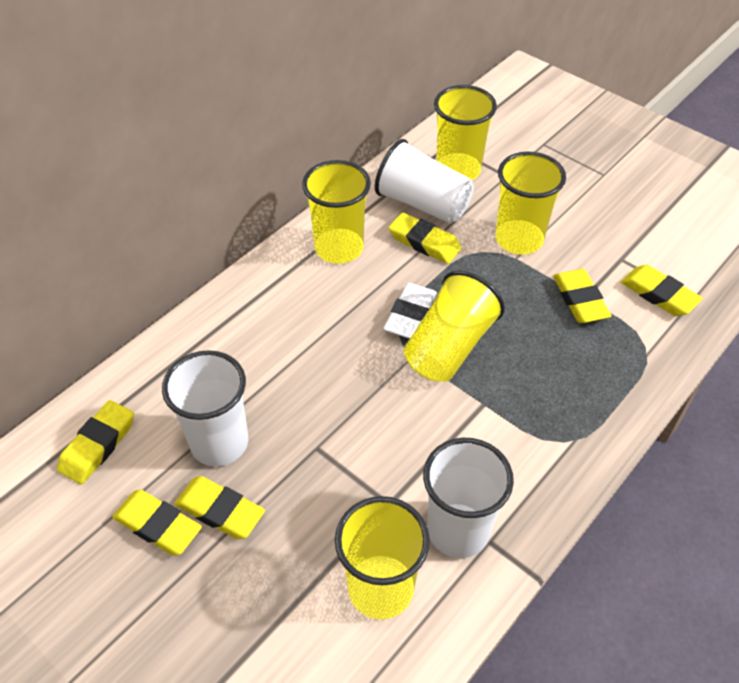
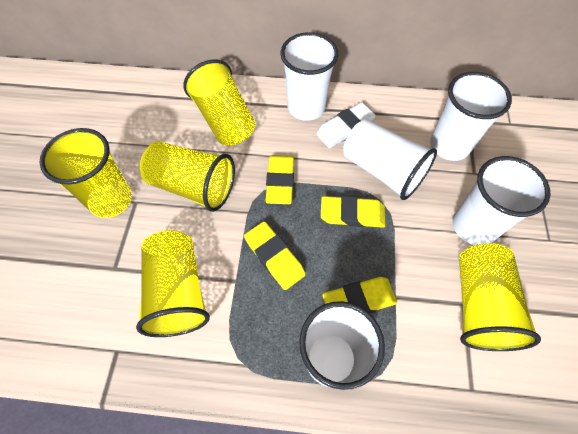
white cup: 3 -> 5
yellow eraser: 6 -> 4

